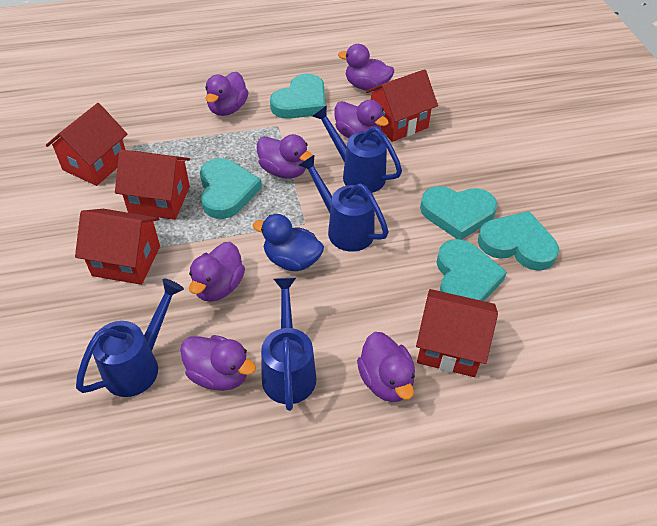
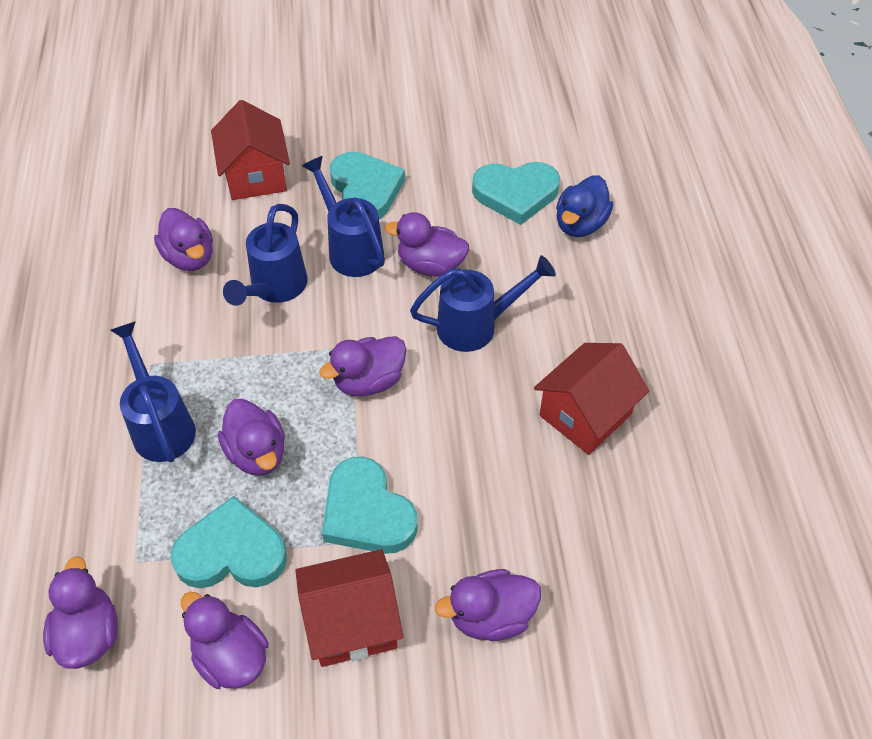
red house: 5 -> 3
turquoise heart: 5 -> 4

